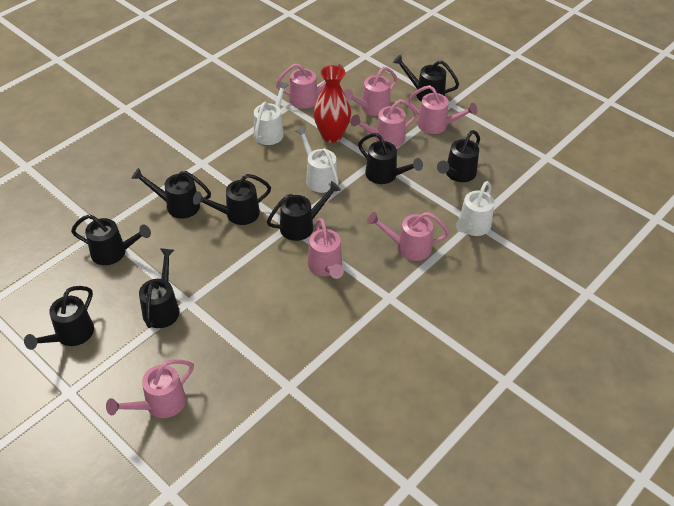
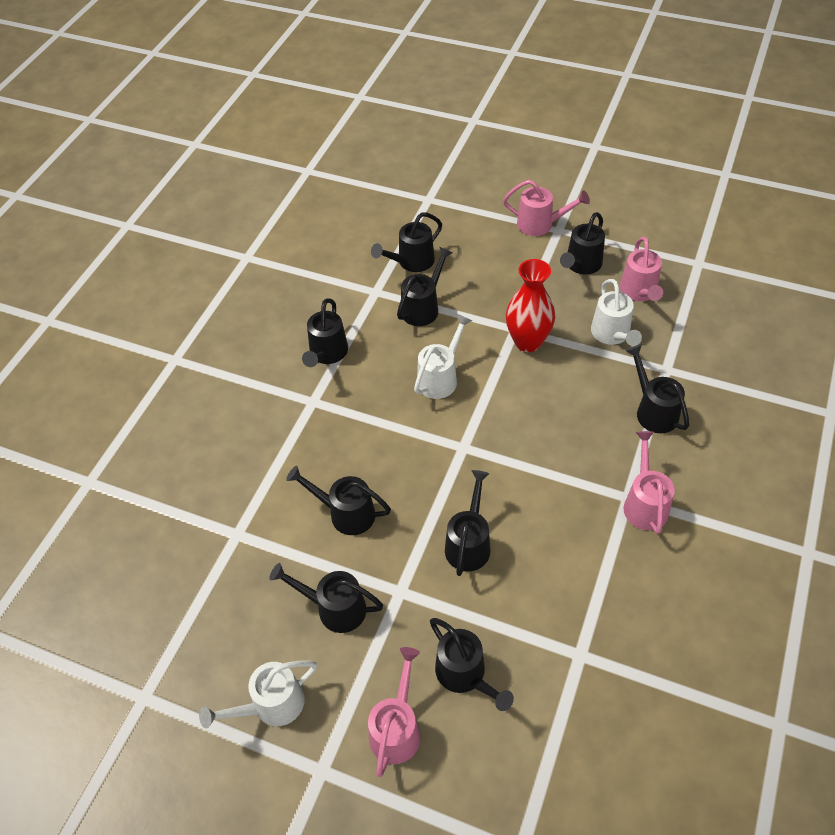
pink watering can: 7 -> 4

